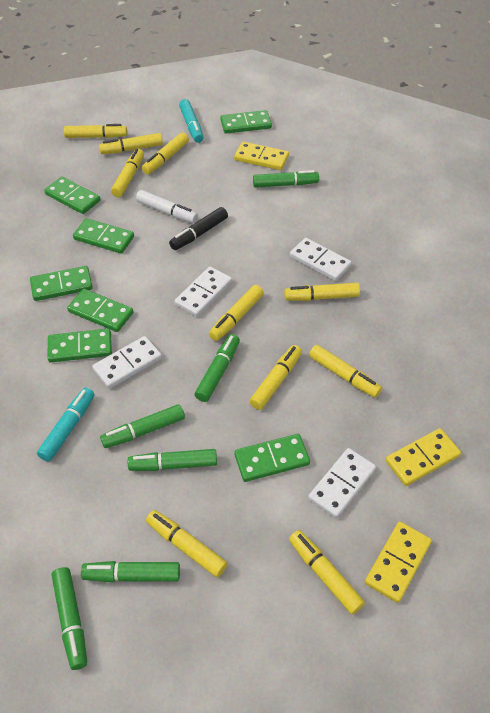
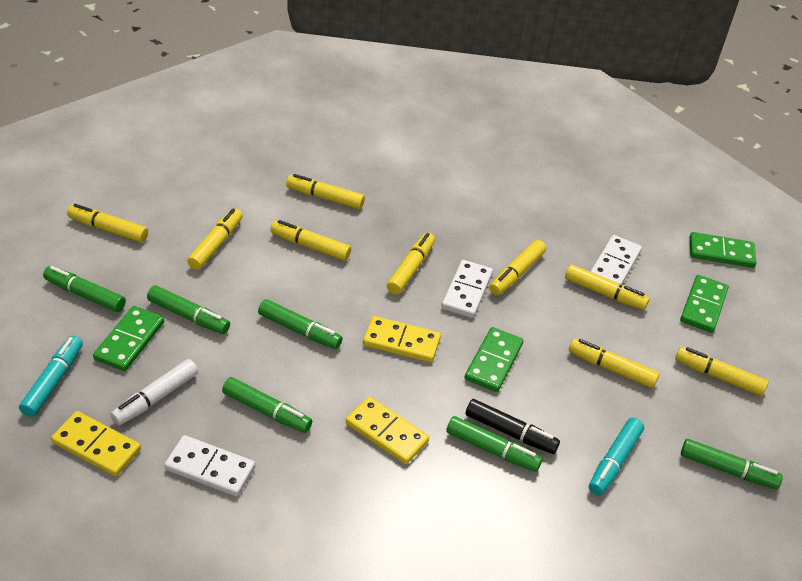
green domino: 7 -> 4
white domino: 4 -> 3
yellow marker: 10 -> 9

